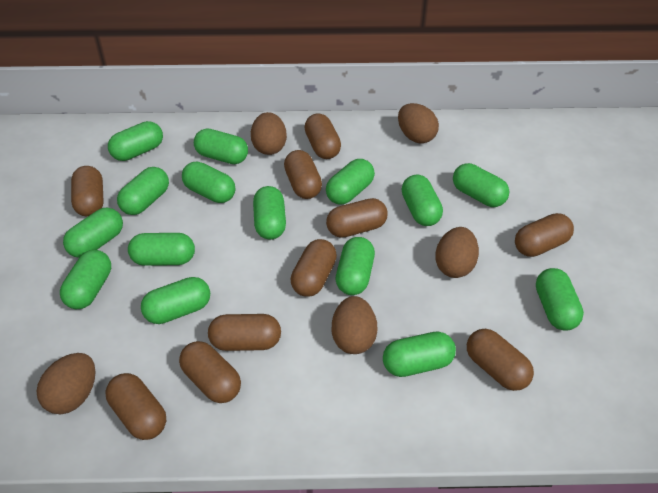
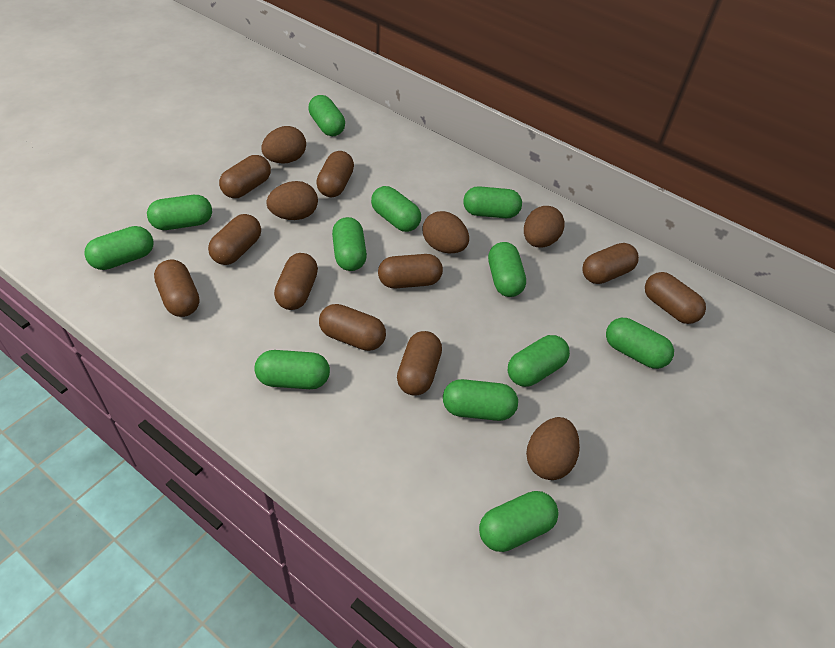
green capsule: 15 -> 12

